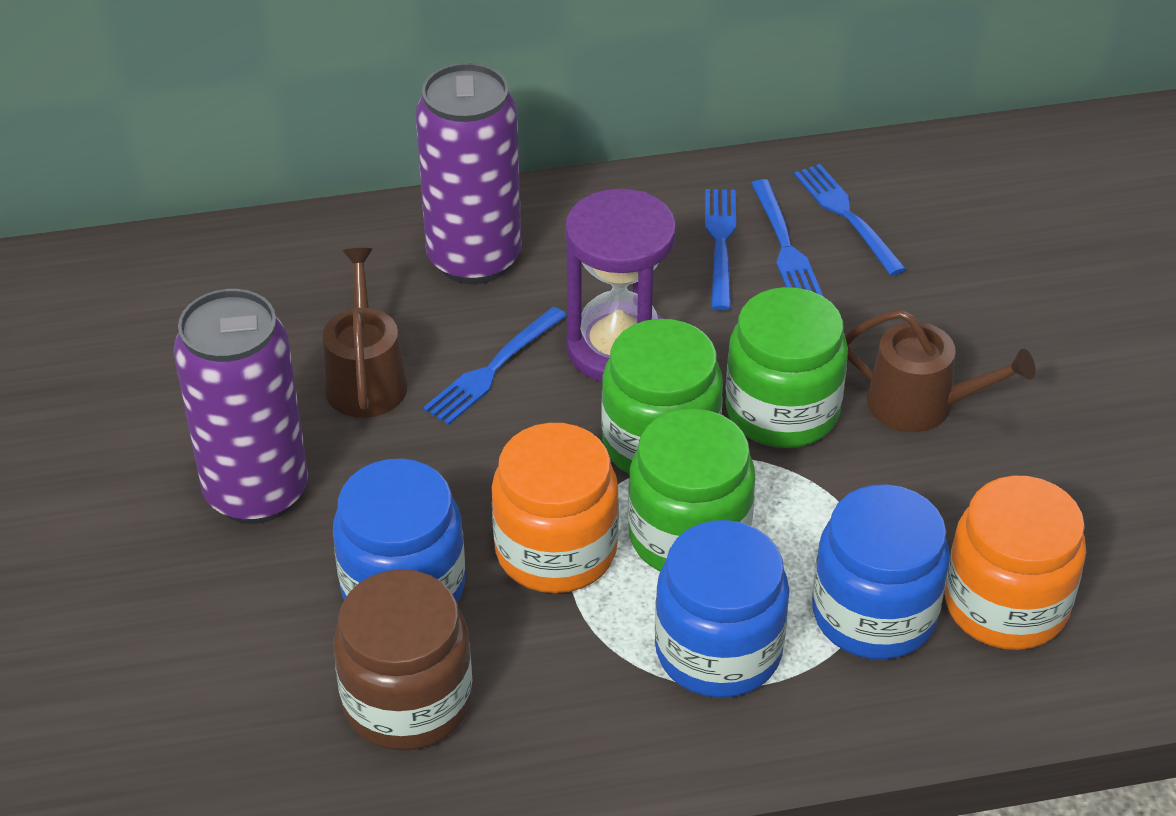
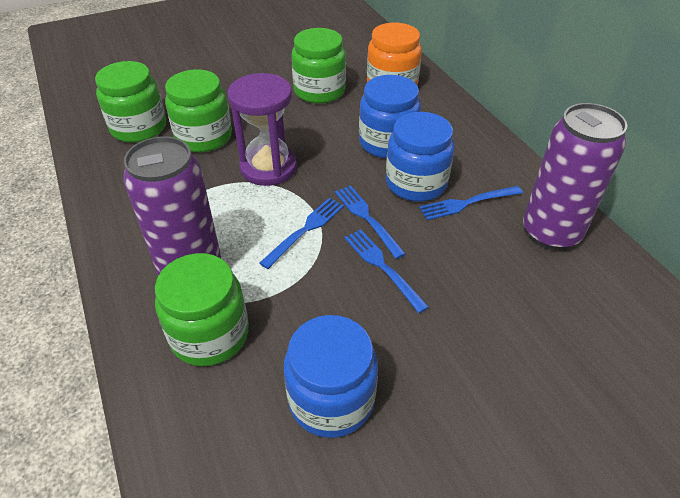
brown jar: 1 -> 0
brown watering can: 2 -> 0
green jar: 3 -> 4
orange jar: 2 -> 1

